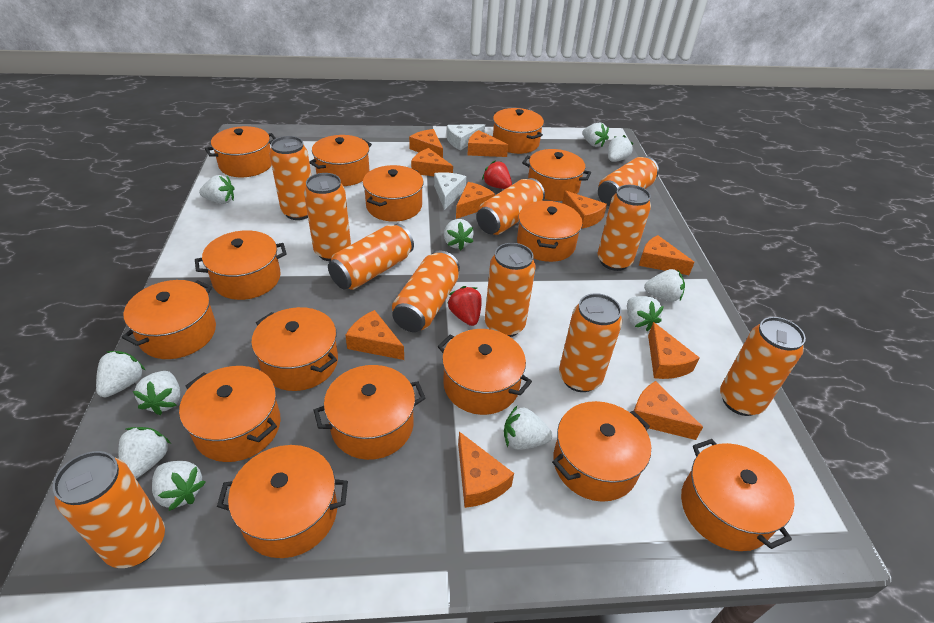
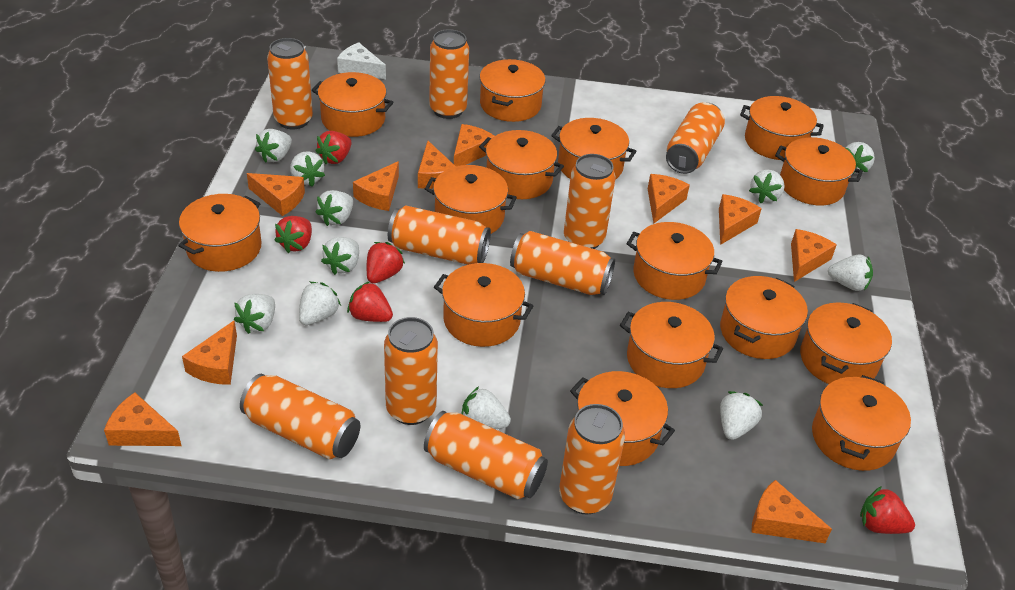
orange can: 11 -> 10
red strawberry: 2 -> 5
white cheese: 2 -> 1

